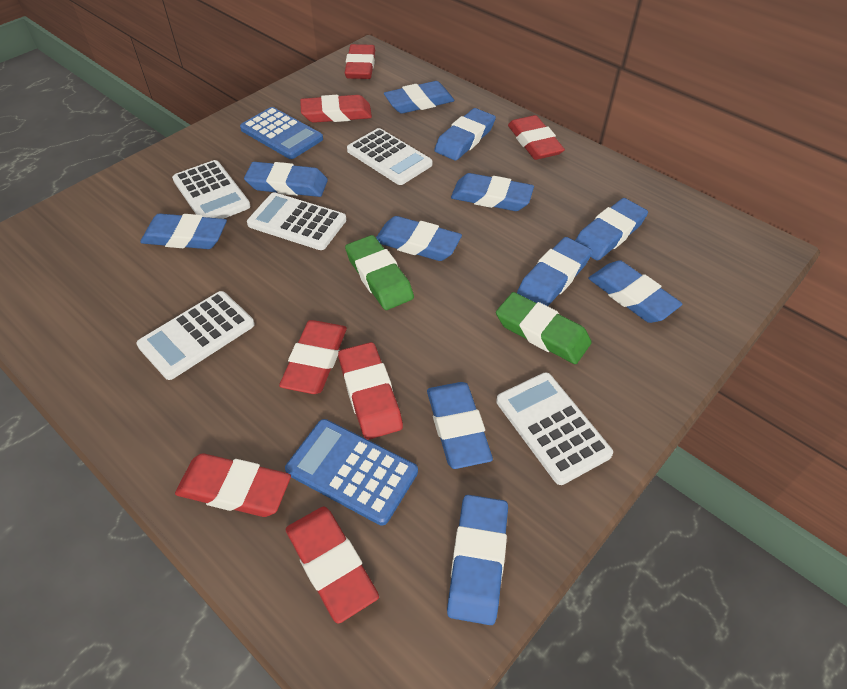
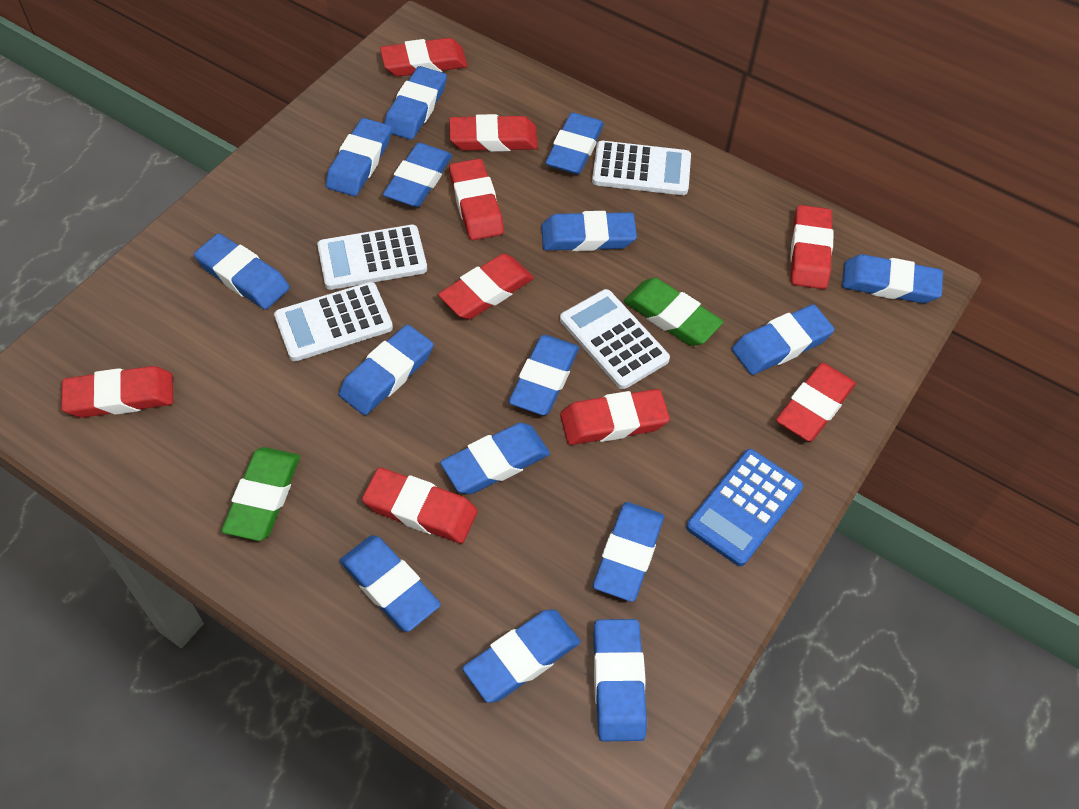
blue calculator: 2 -> 1
blue eraser: 11 -> 15
red eraser: 7 -> 9
white calculator: 5 -> 4

